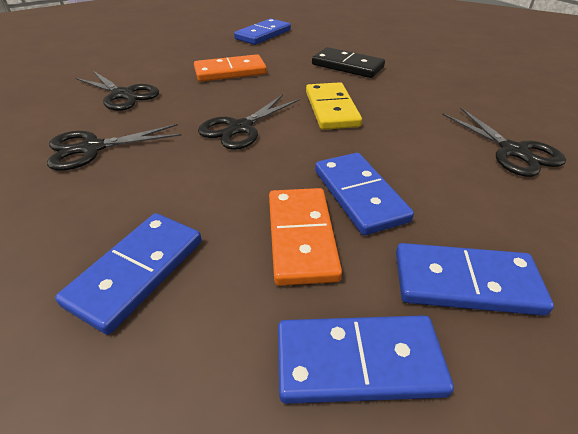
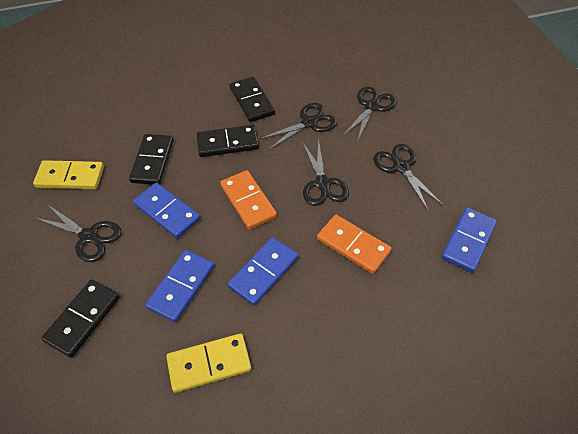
black domino: 1 -> 4
black scissors: 4 -> 5
blue domino: 5 -> 4
yellow domino: 1 -> 2

